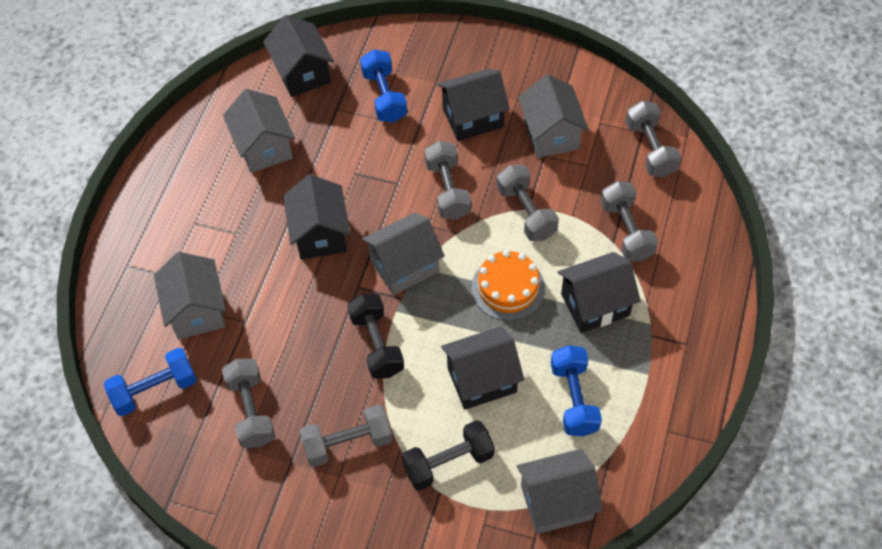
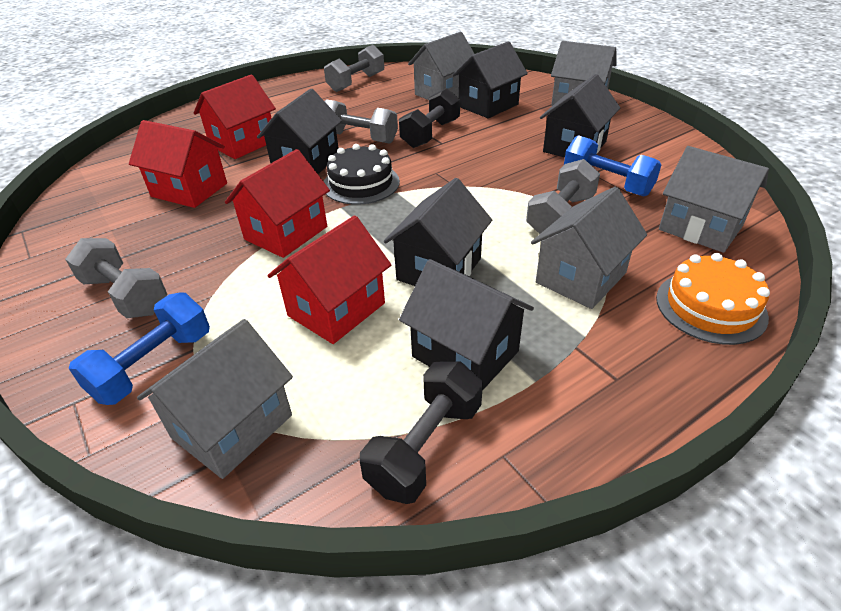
black cake: 0 -> 1
blue dumbbell: 3 -> 2
grey dumbbell: 6 -> 4
red house: 0 -> 4

